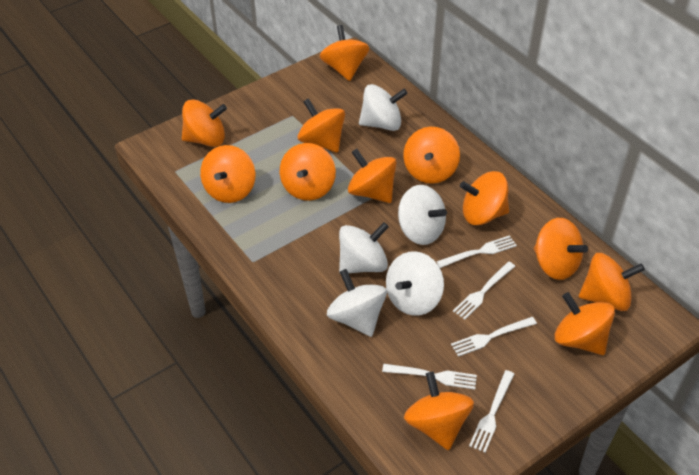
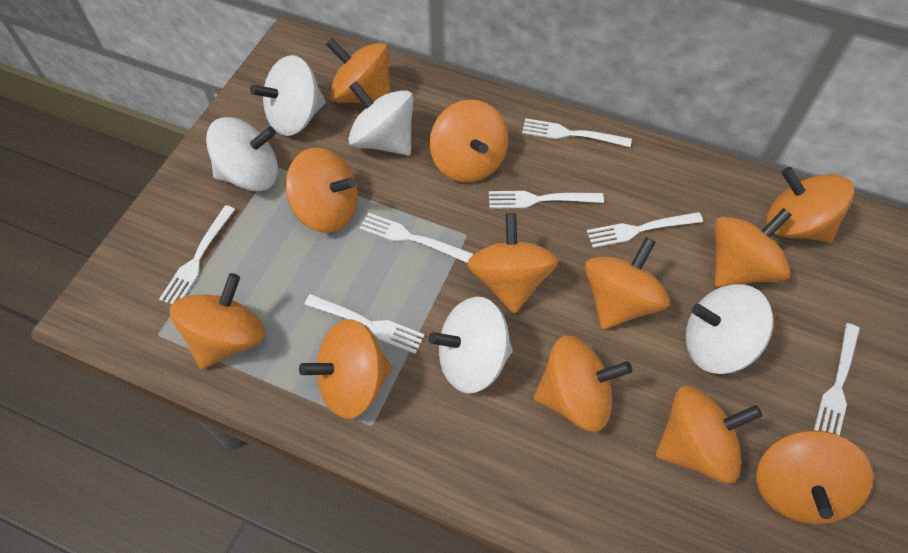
white fork: 5 -> 7

